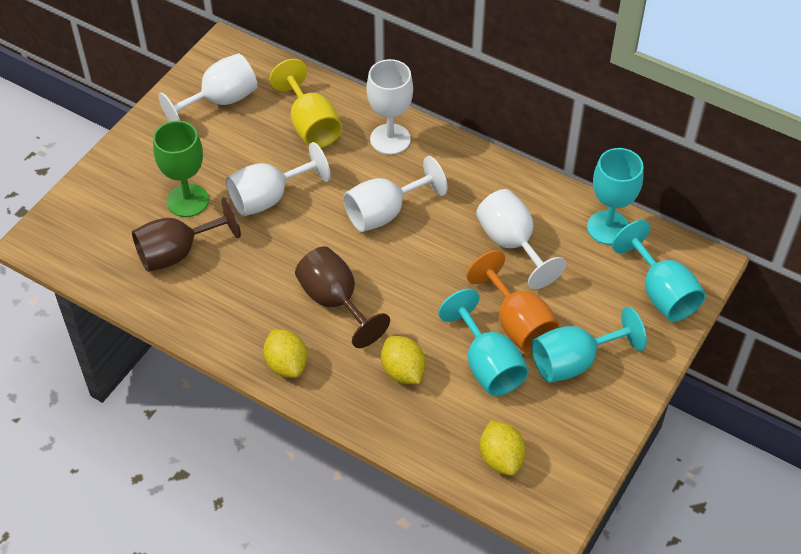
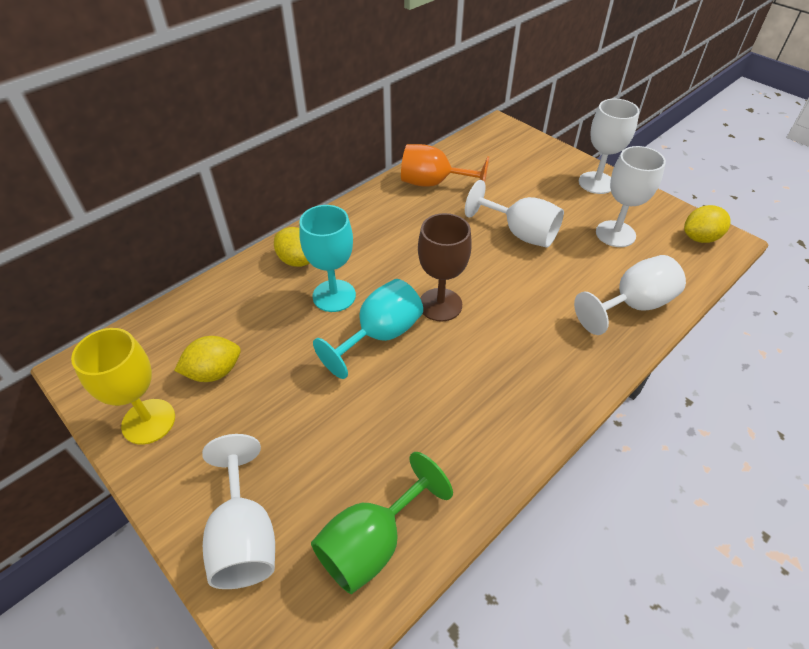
brown goblet: 2 -> 1
turquoise goblet: 4 -> 2

